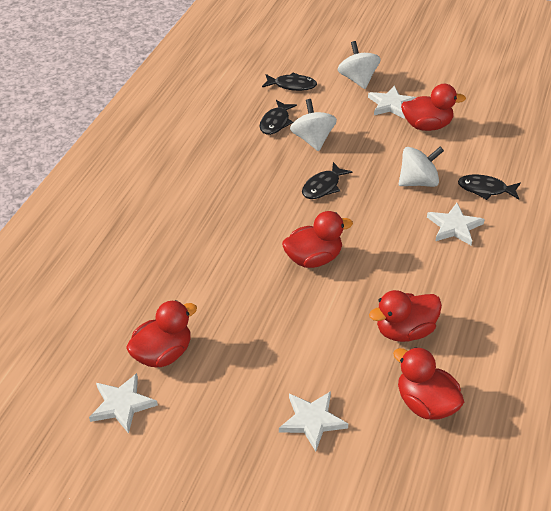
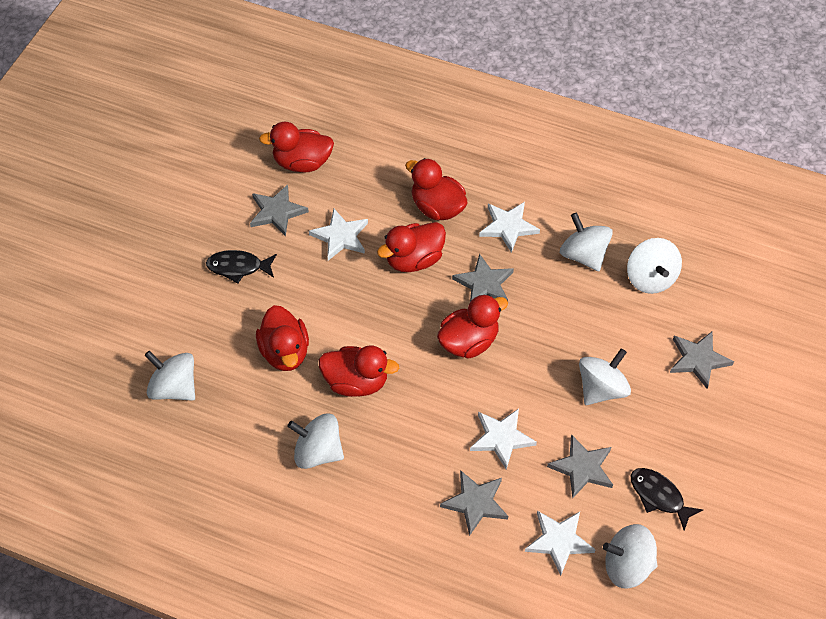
black fish: 4 -> 2
grey star: 0 -> 5
red duck: 5 -> 6
white spinning top: 3 -> 6

